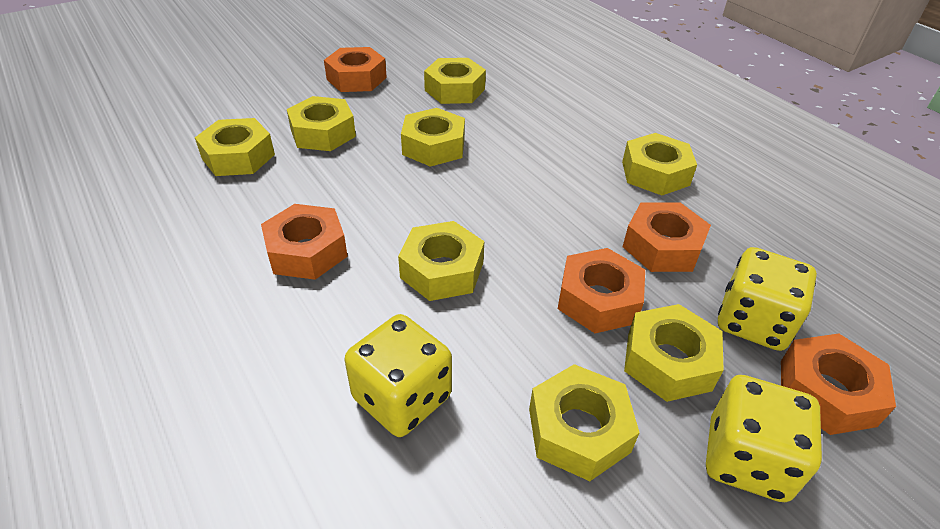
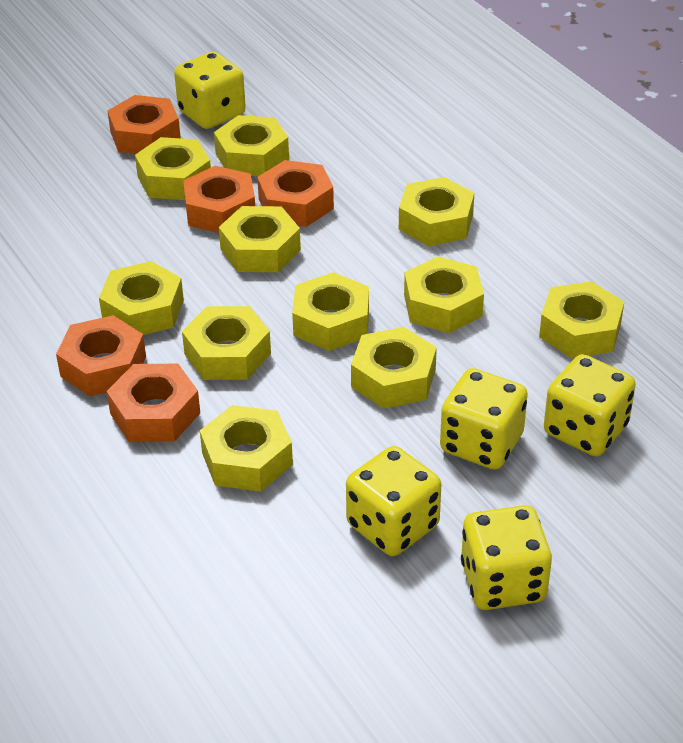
yellow dice: 3 -> 5
yellow nut: 8 -> 11

